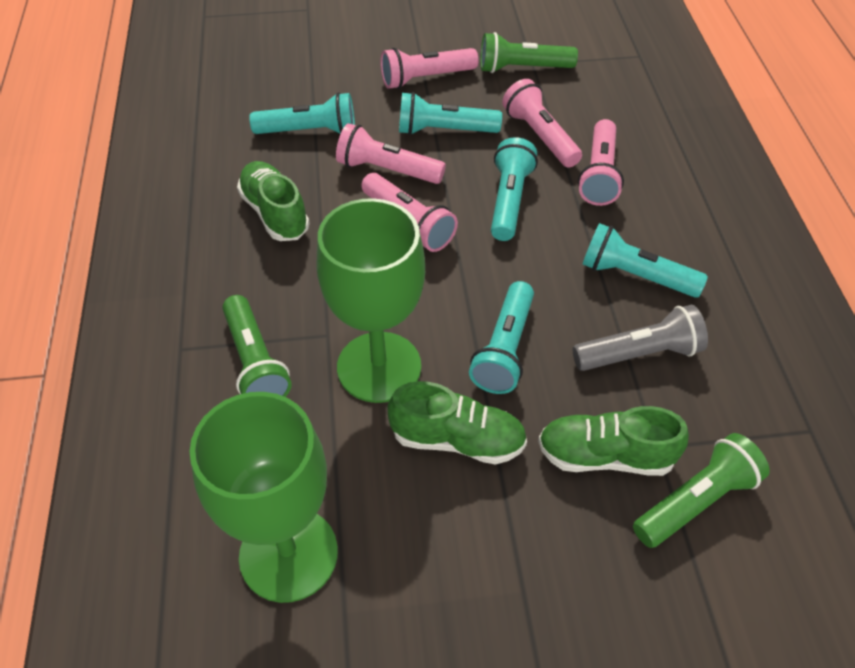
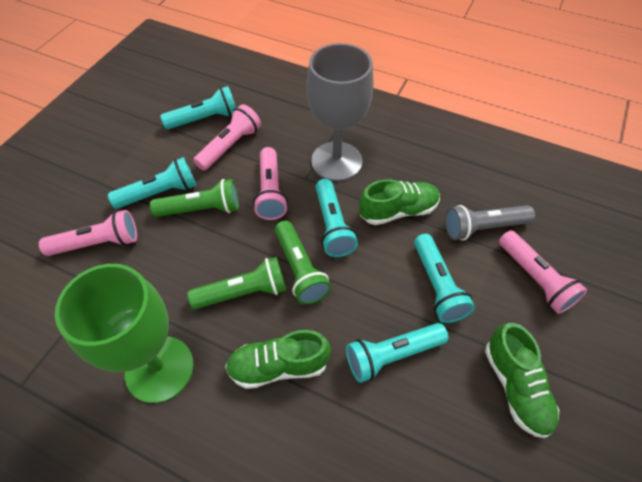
green goblet: 2 -> 1
grey goblet: 0 -> 1
pink flashlight: 5 -> 4

